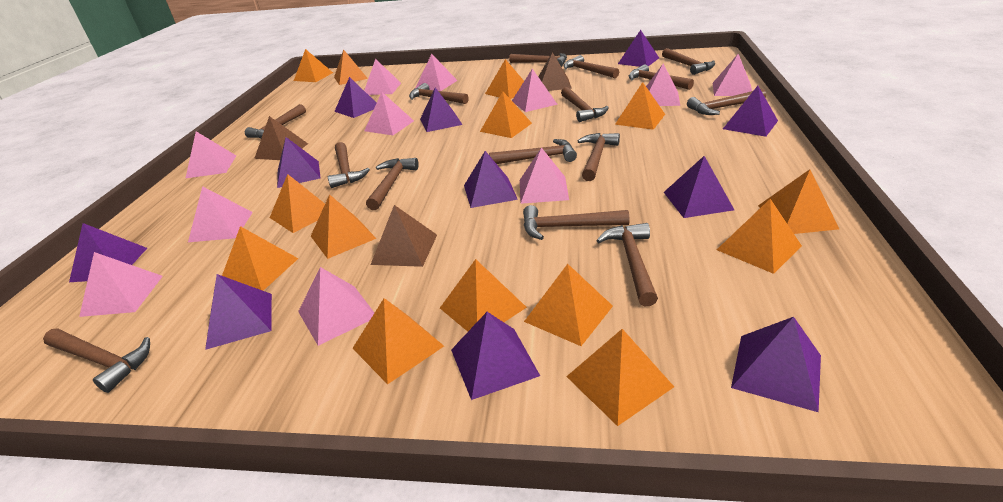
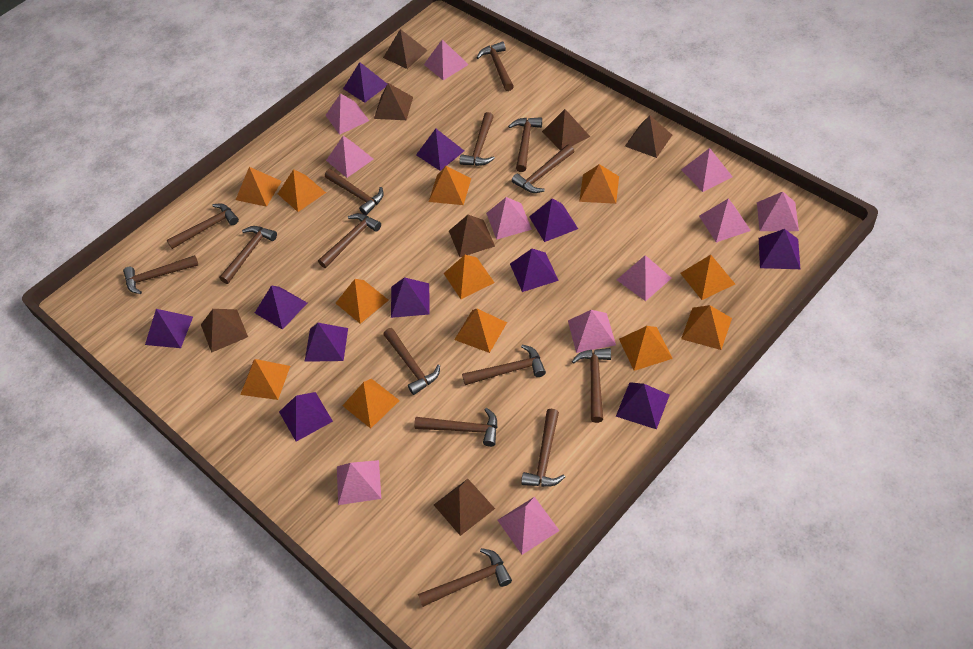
brown pyramid: 3 -> 7
orange pyramid: 14 -> 12

